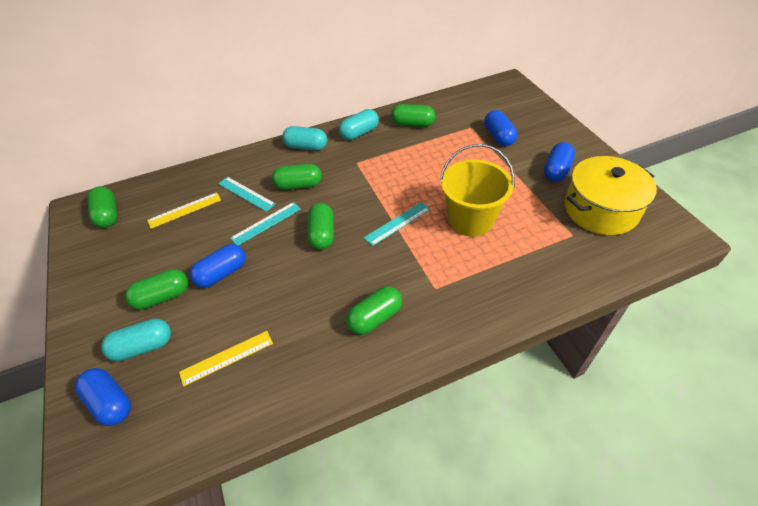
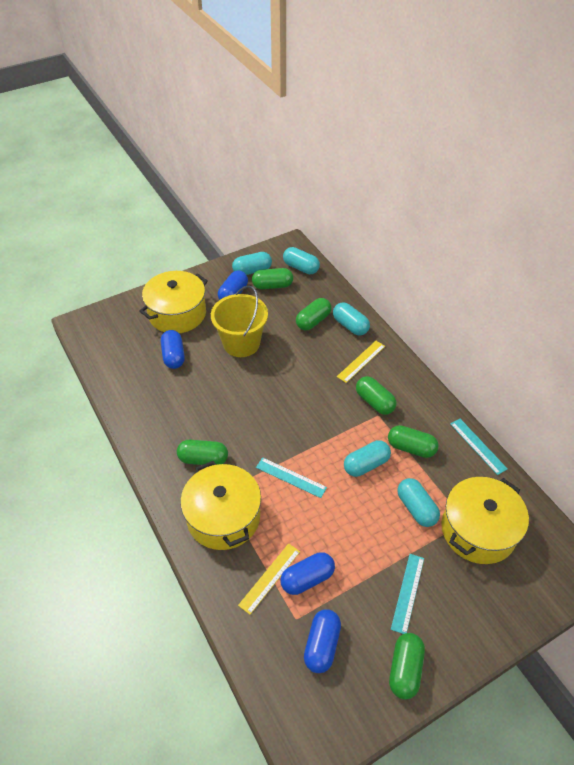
turquoise capsule: 3 -> 5
yellow pot: 1 -> 3

